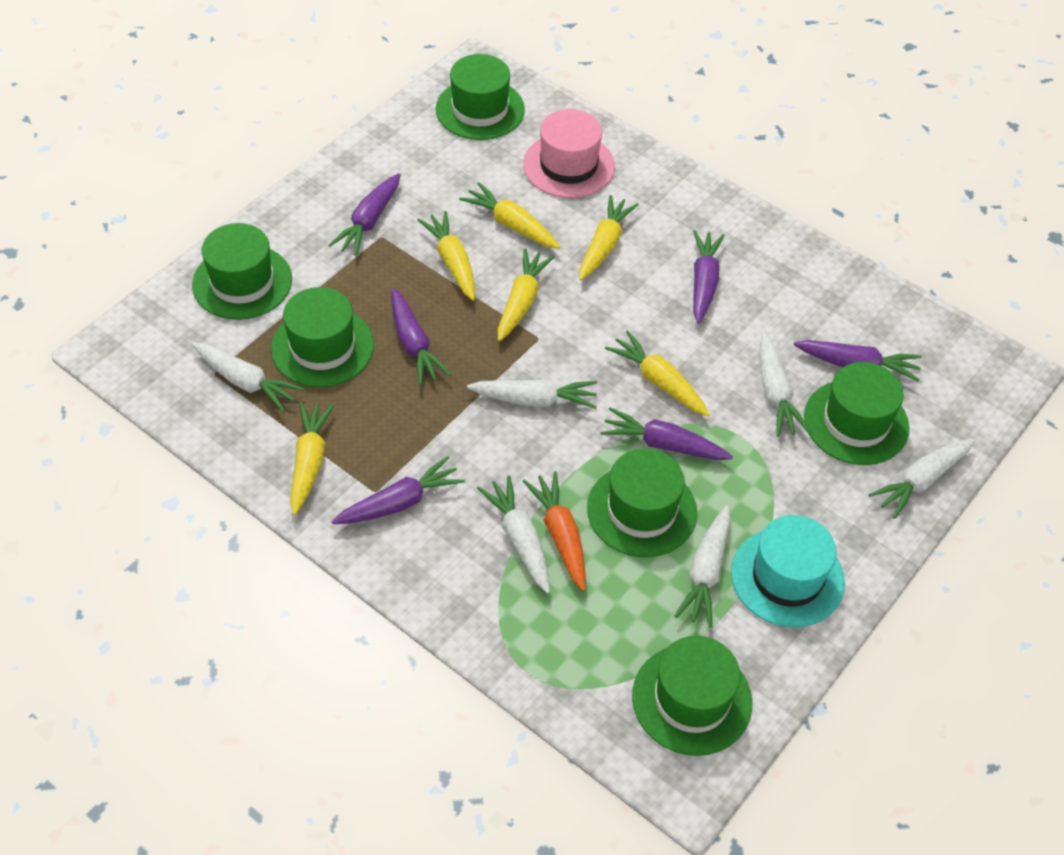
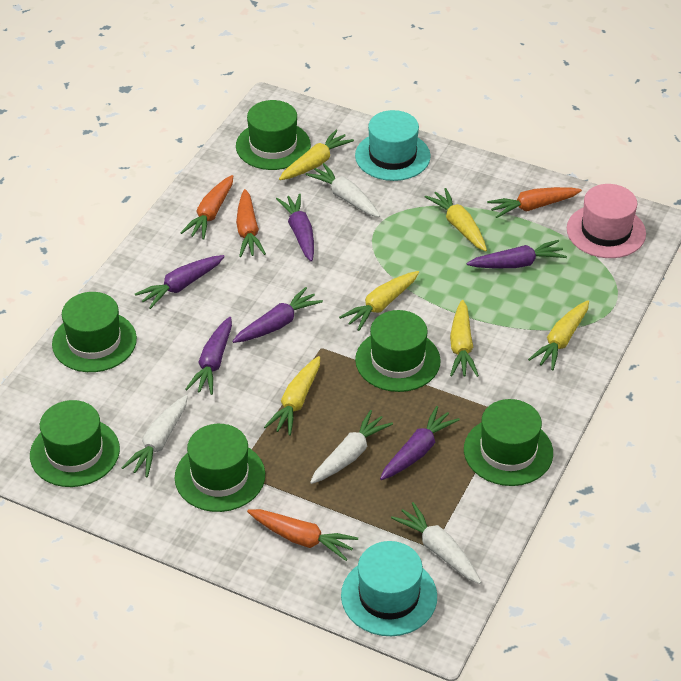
orange carrot: 1 -> 4
turquoise hat: 1 -> 2
white carrot: 6 -> 4

